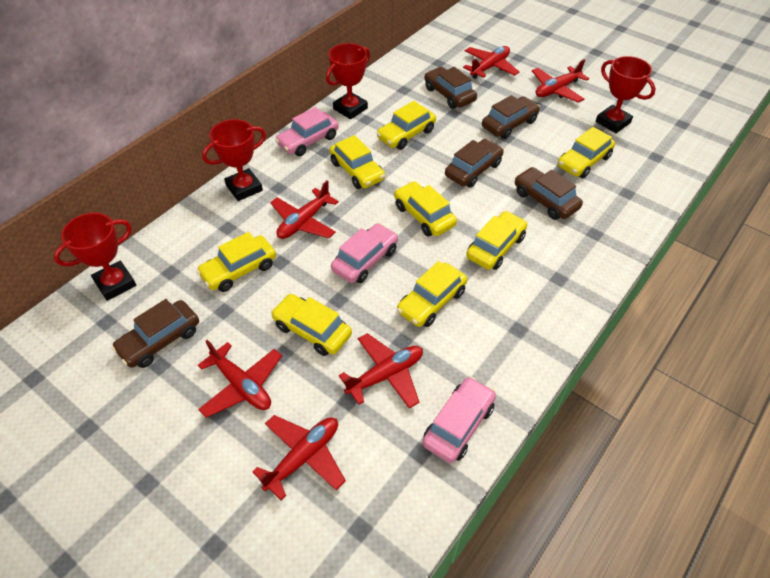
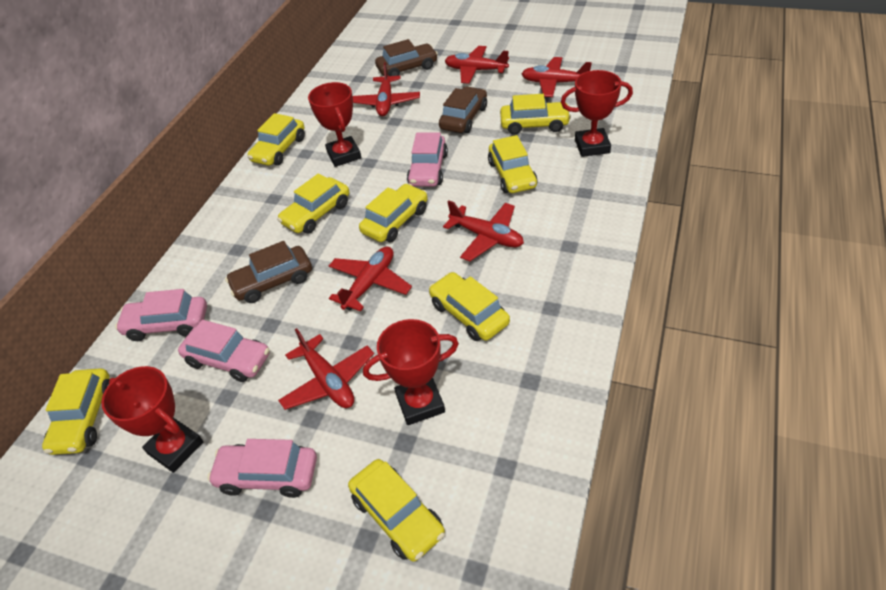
brown car: 5 -> 3
pink car: 3 -> 4

